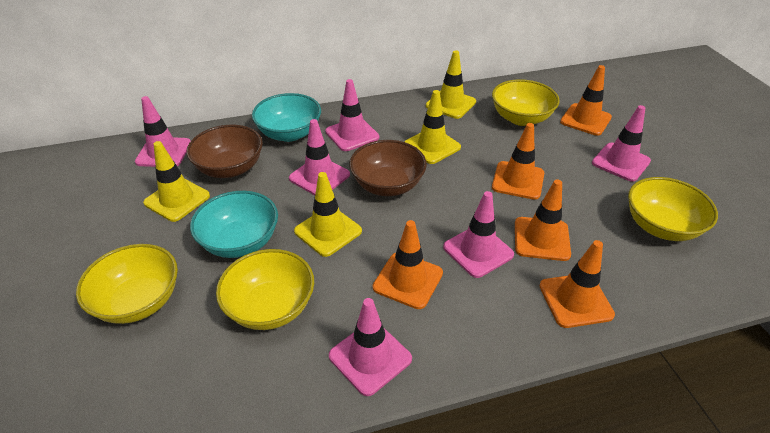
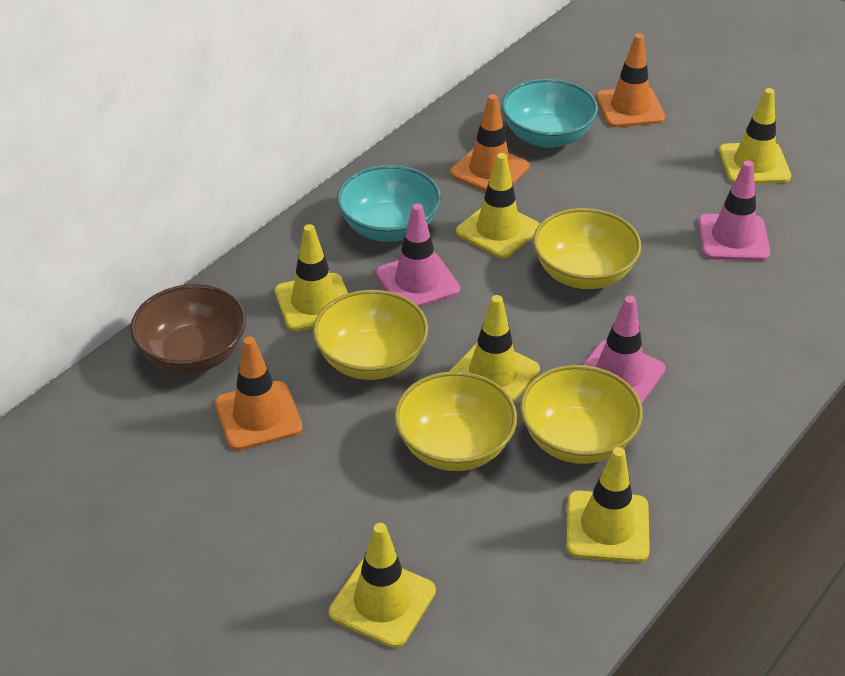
brown bowl: 2 -> 1
orange traffic cone: 5 -> 3
pink traffic cone: 6 -> 3
yellow traffic cone: 4 -> 6

